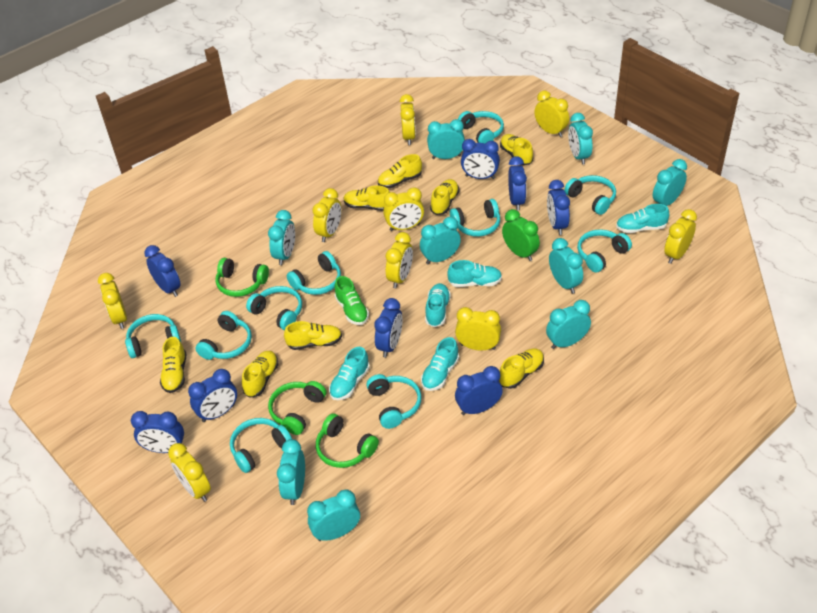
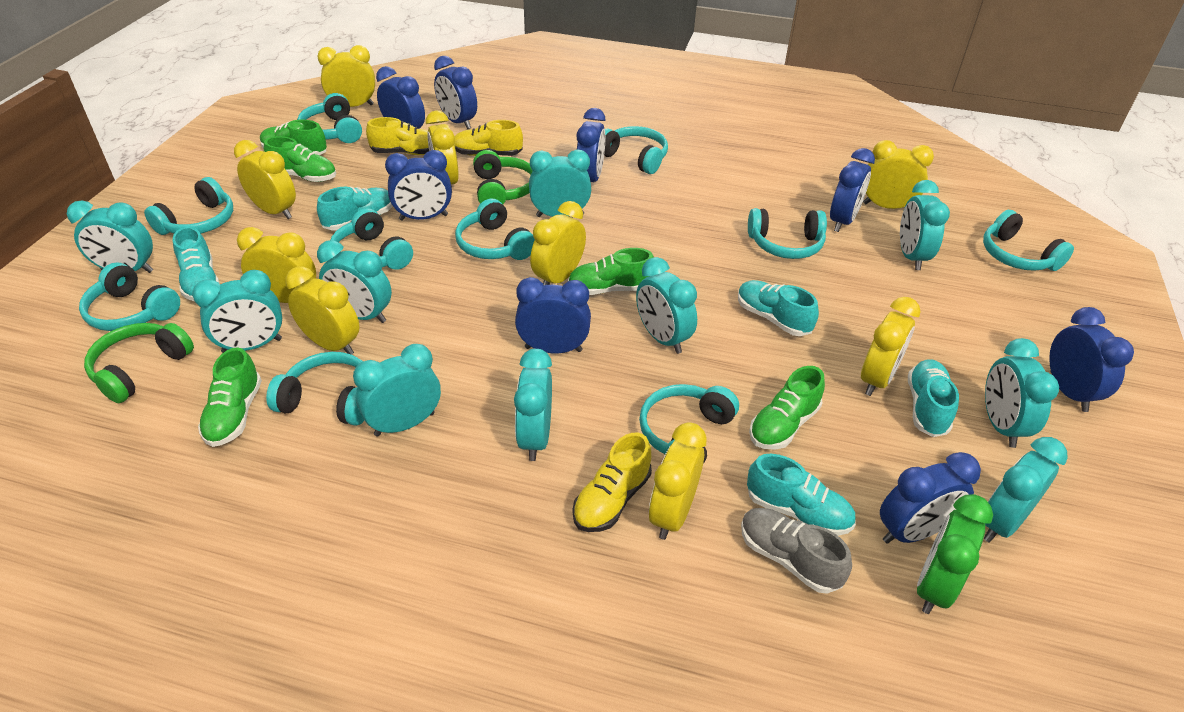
green headphones: 3 -> 2
green shoe: 1 -> 5
grey shoe: 0 -> 1
turquoise clock: 9 -> 10
yellow shoe: 8 -> 3

